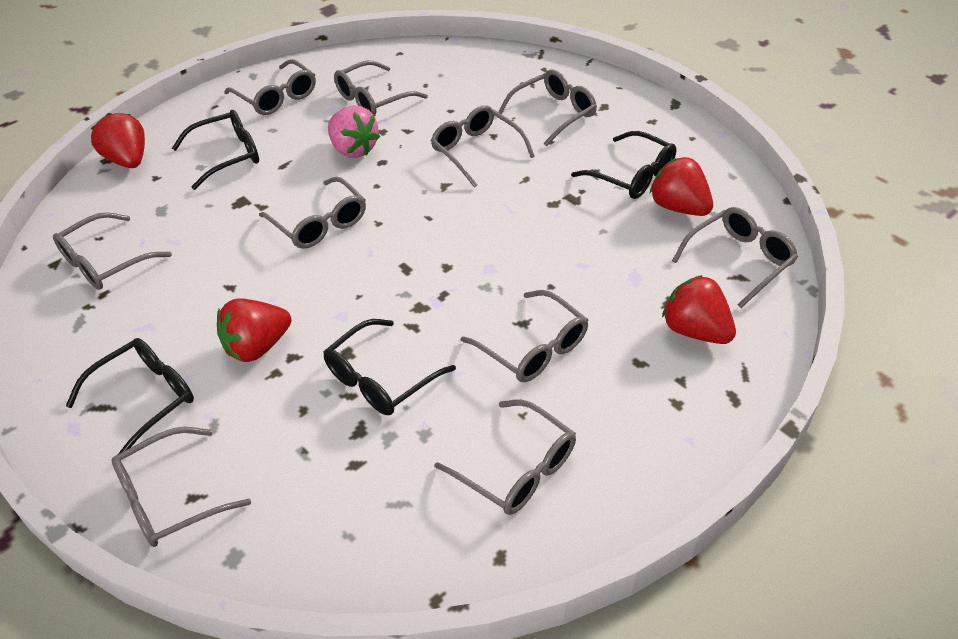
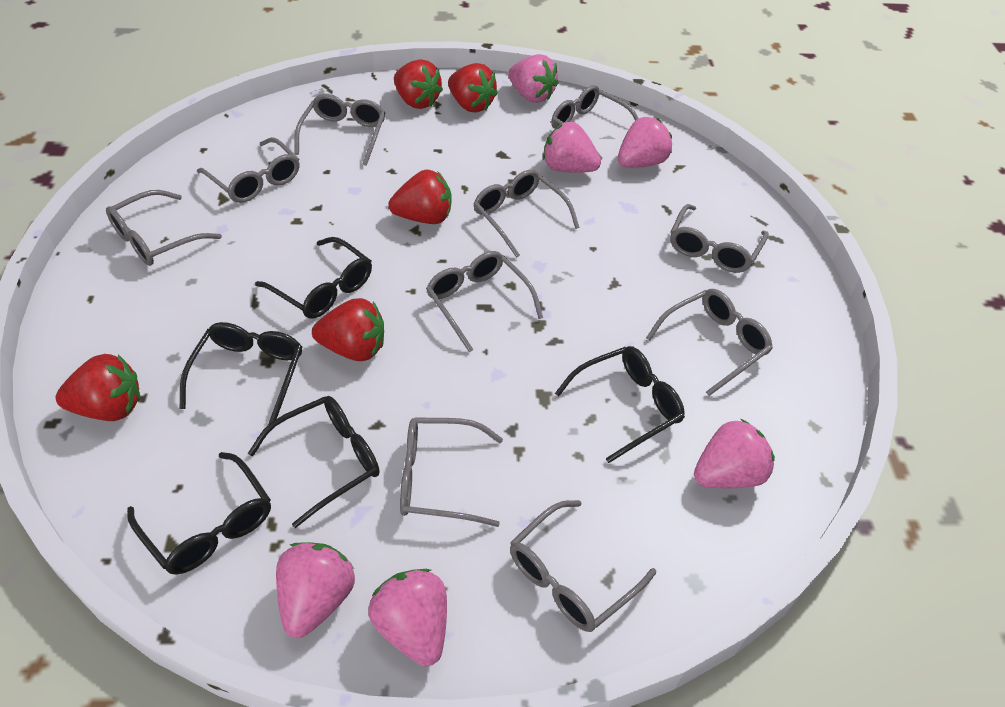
black glasses: 4 -> 5
pink strawberry: 1 -> 6
red strawberry: 4 -> 5

